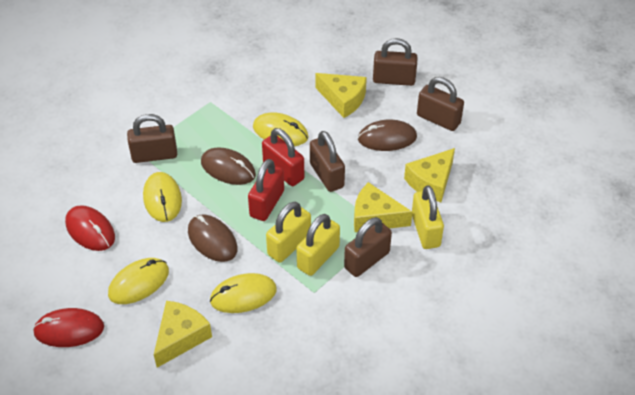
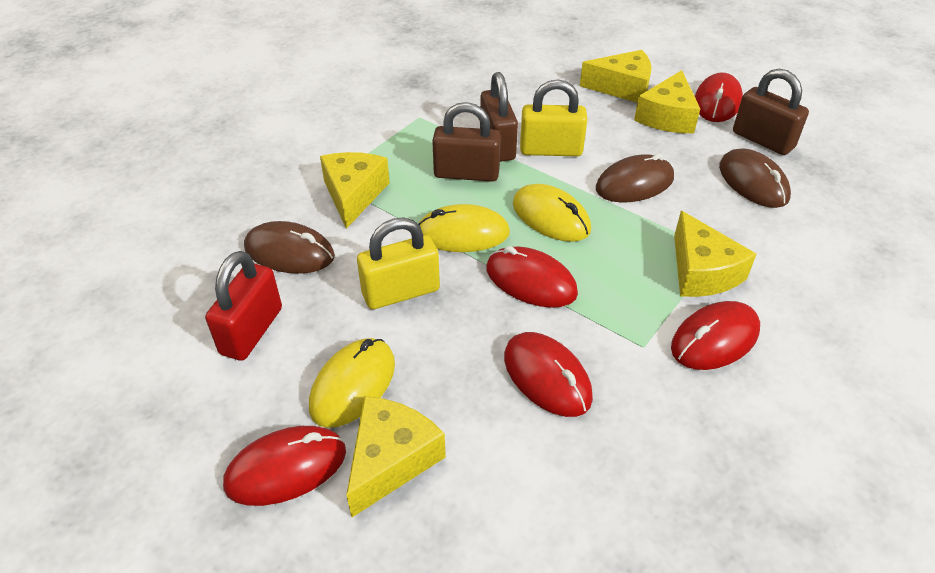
brown padlock: 5 -> 3
red mouse: 2 -> 5
red padlock: 2 -> 1
yellow cheese: 4 -> 5
yellow mouse: 4 -> 3
yellow padlock: 3 -> 2

